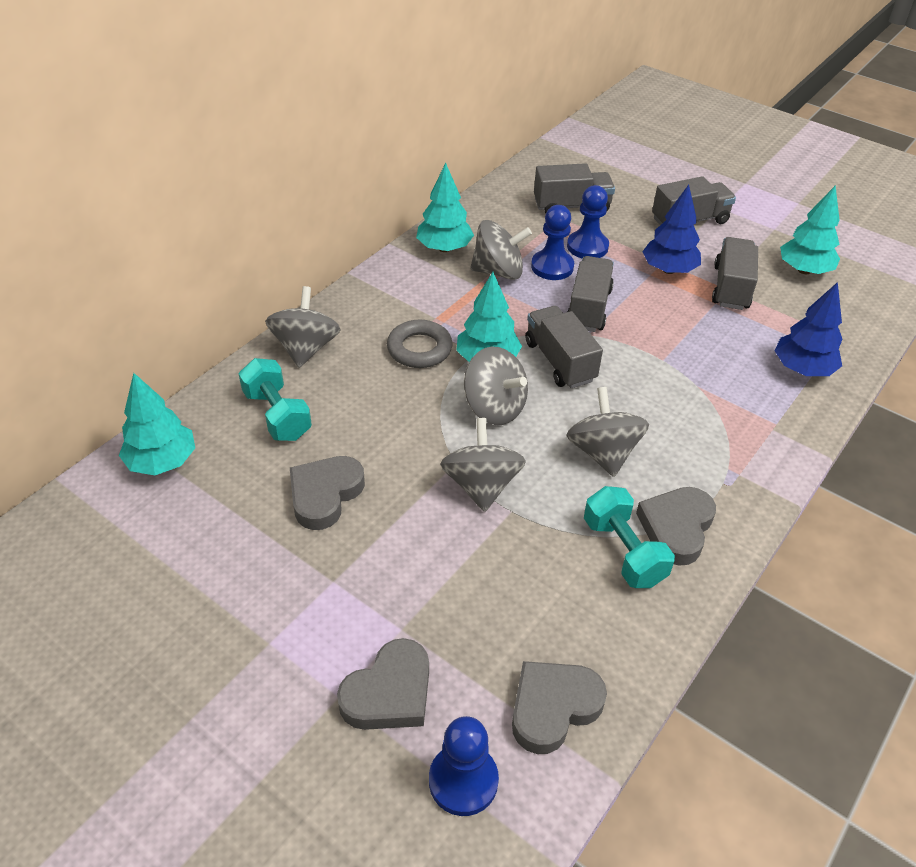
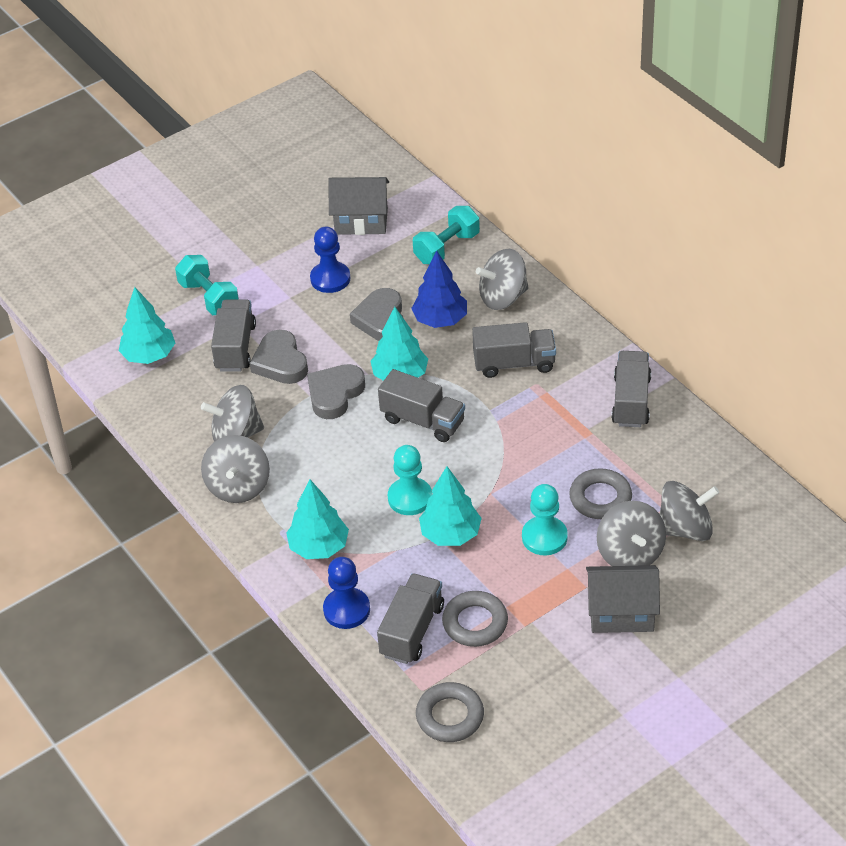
blue pawn: 3 -> 2
blue tree: 2 -> 1
grey heart: 4 -> 3
grey house: 0 -> 2
grey ring: 1 -> 3
turquoise pawn: 0 -> 2

